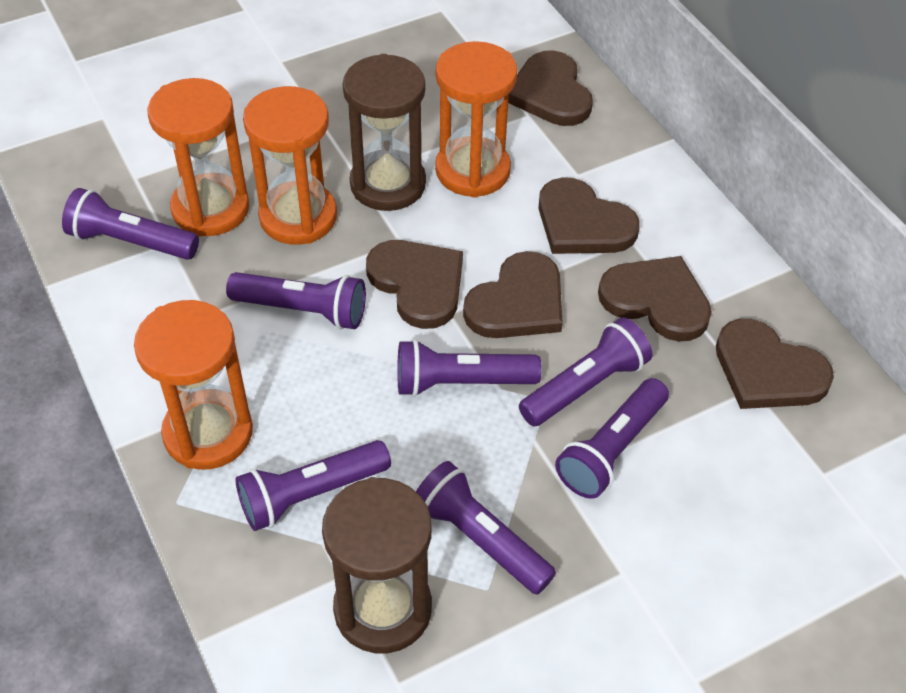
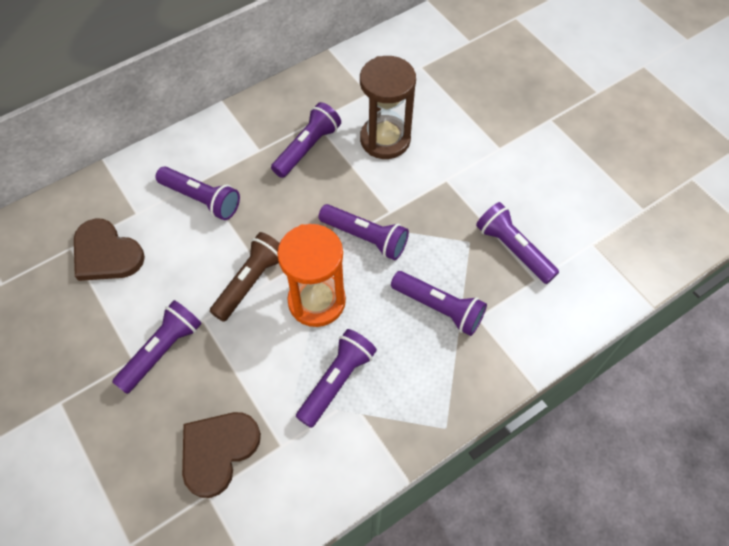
brown flashlight: 0 -> 1
brown heart: 6 -> 2
brown hourglass: 2 -> 1
orange hourglass: 4 -> 1

